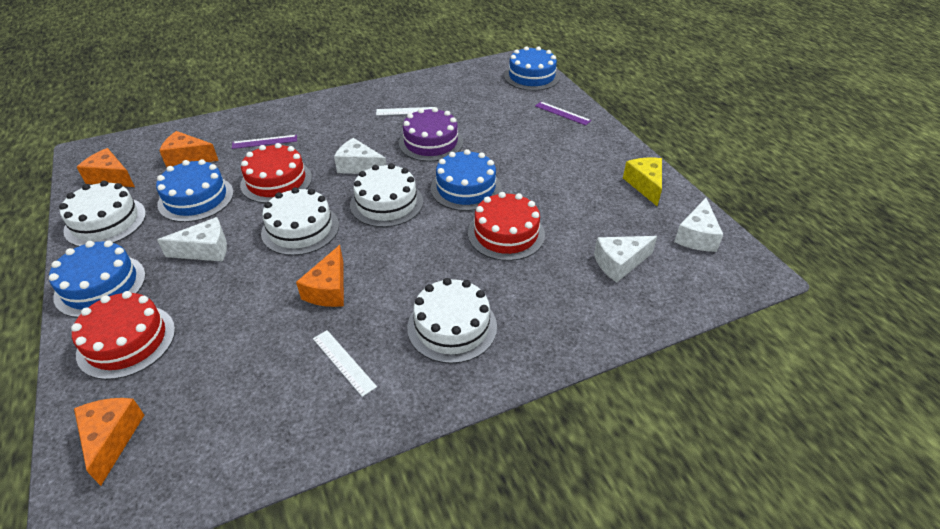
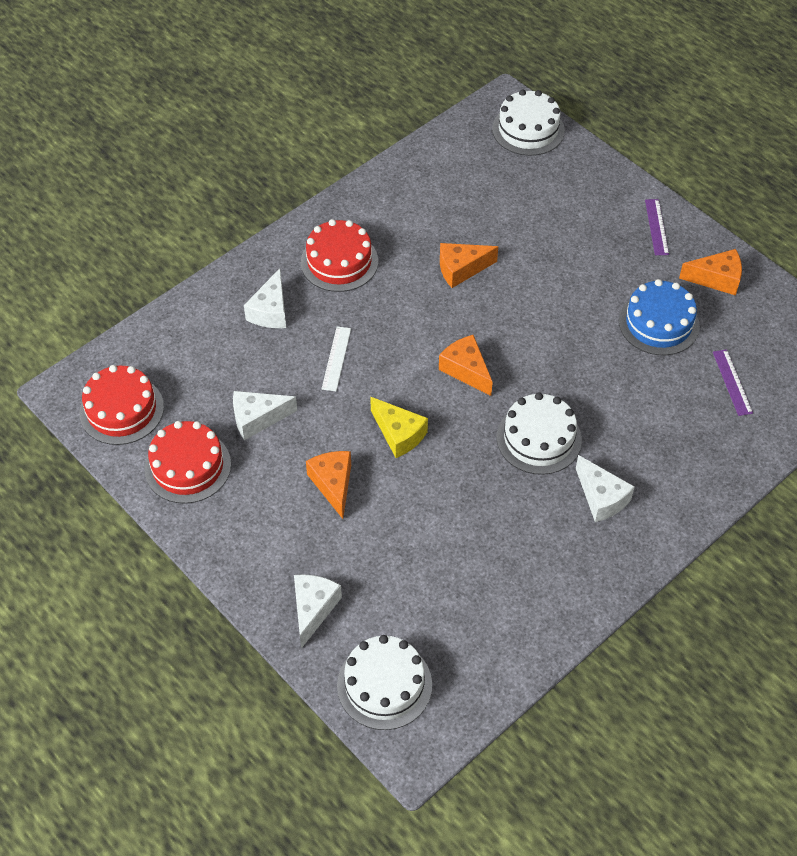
blue cake: 4 -> 1
purple cake: 1 -> 0
white cake: 4 -> 3
white ruler: 2 -> 1

